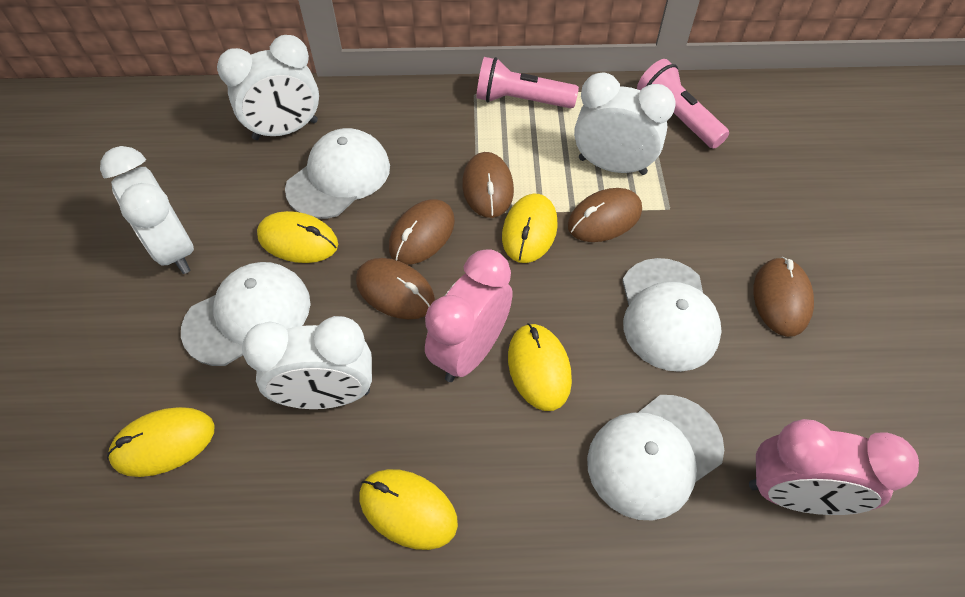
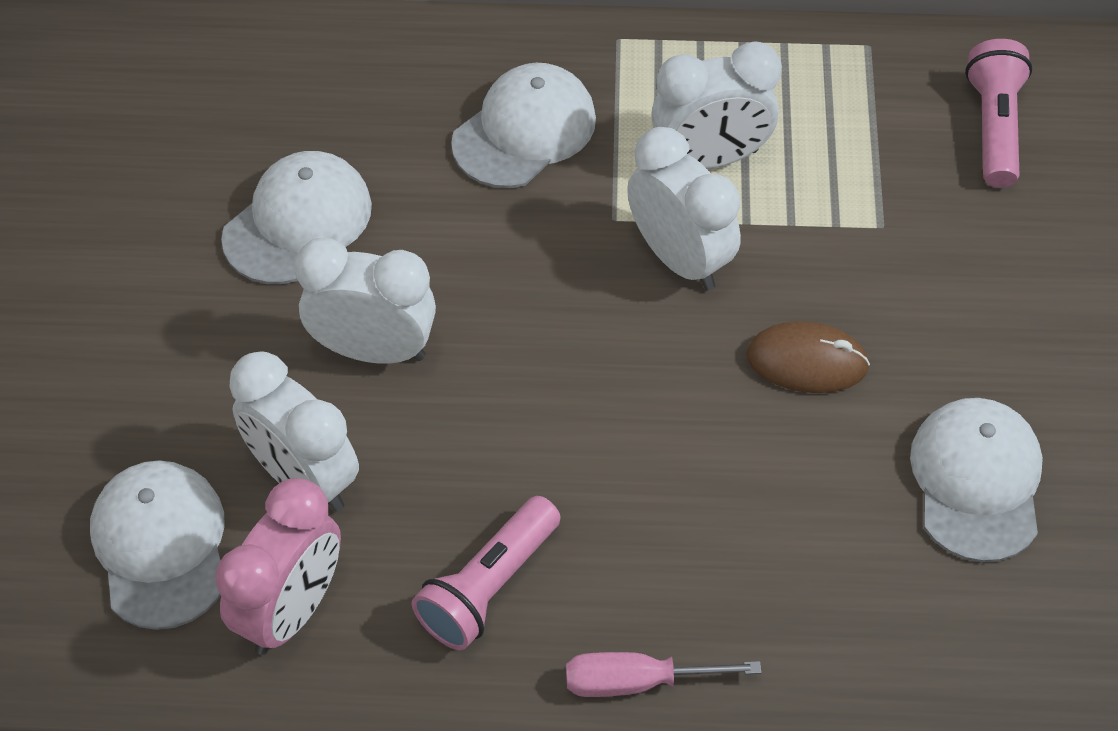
brown mouse: 5 -> 1
pink clock: 2 -> 1
pink screwdriver: 0 -> 1
yellow mouse: 5 -> 0

